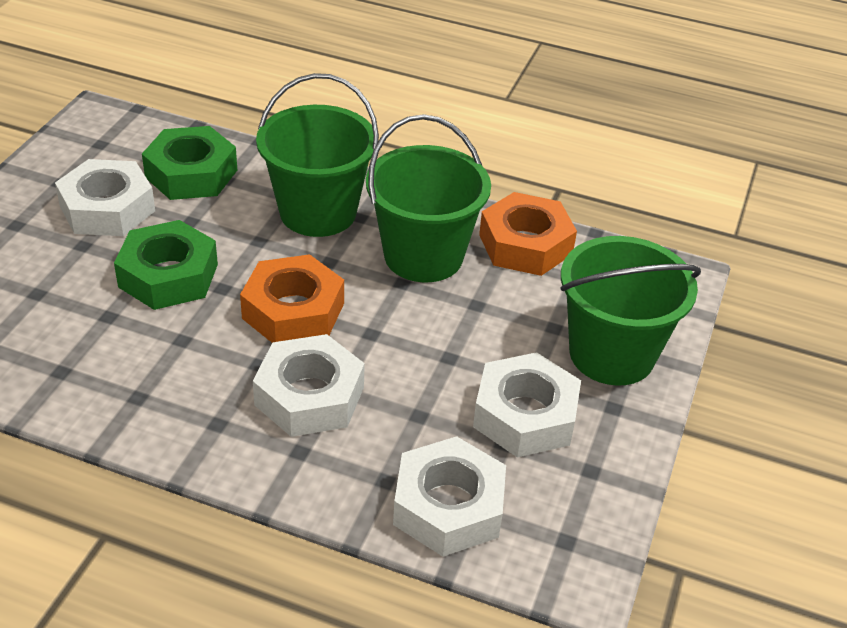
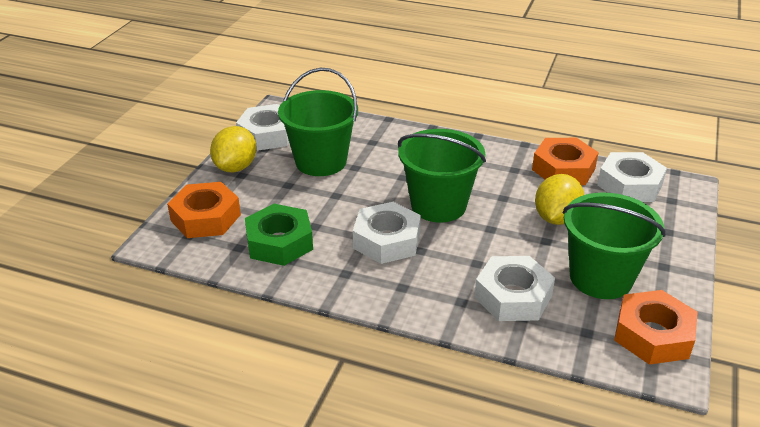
green nut: 2 -> 1
orange nut: 2 -> 3
yellow lemon: 0 -> 2

